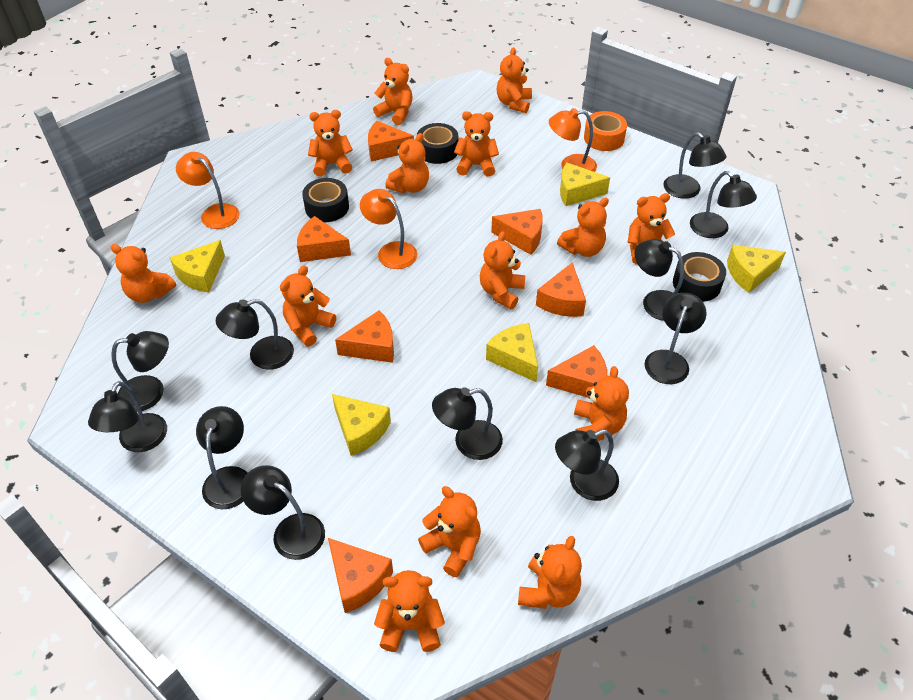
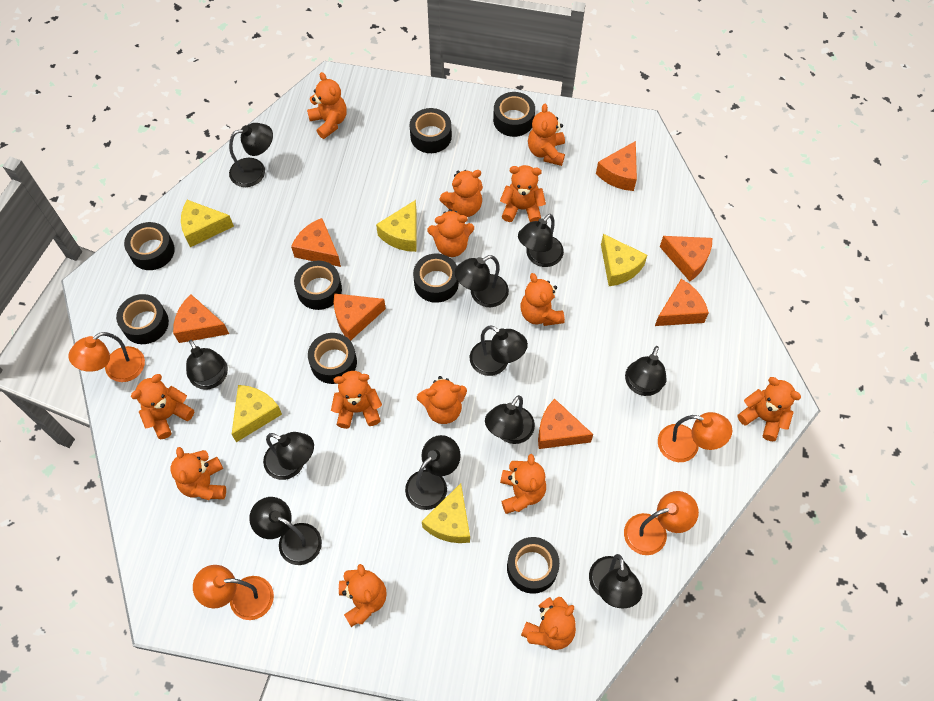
black tape: 3 -> 8
orange lamp: 3 -> 4
orange tape: 1 -> 0

